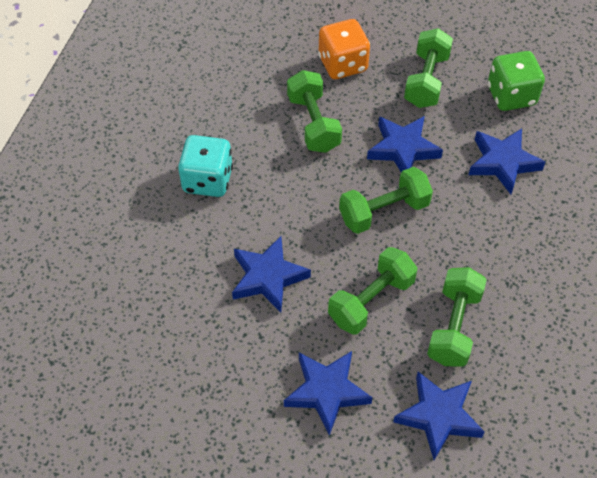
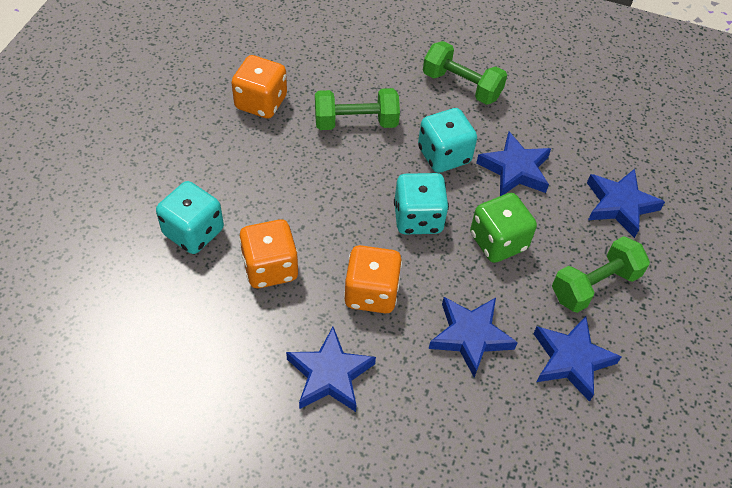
green dumbbell: 5 -> 3
orange dice: 1 -> 3
turquoise dice: 1 -> 3

